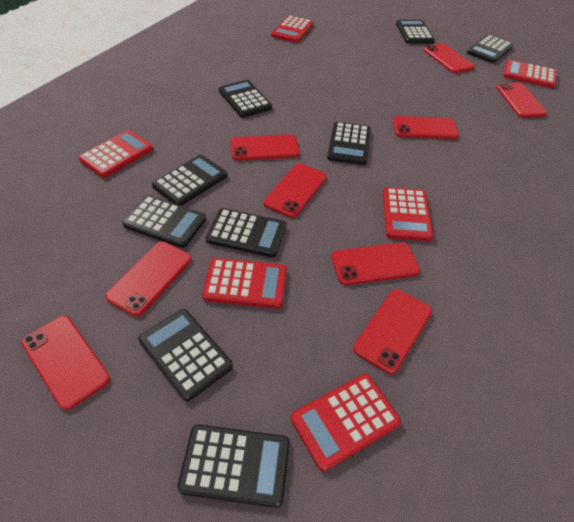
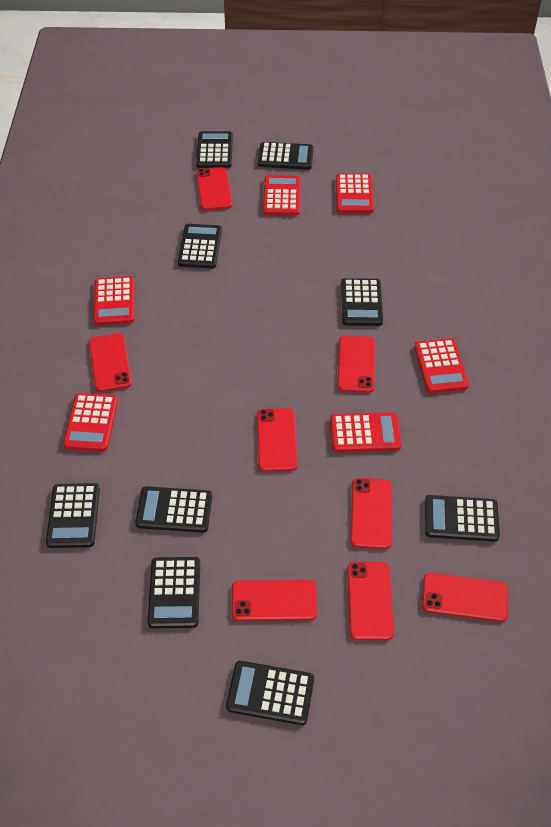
red phone: 9 -> 8

